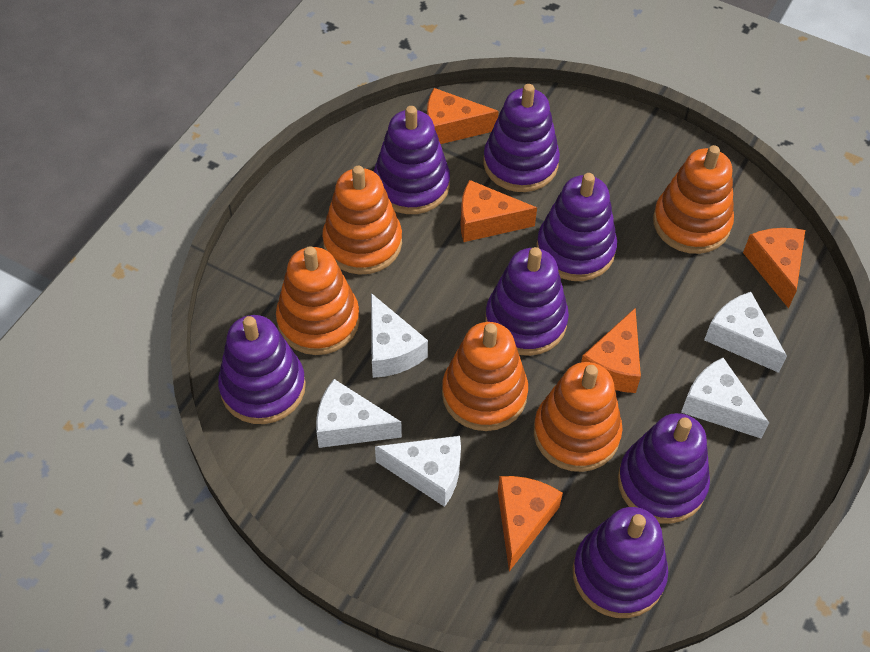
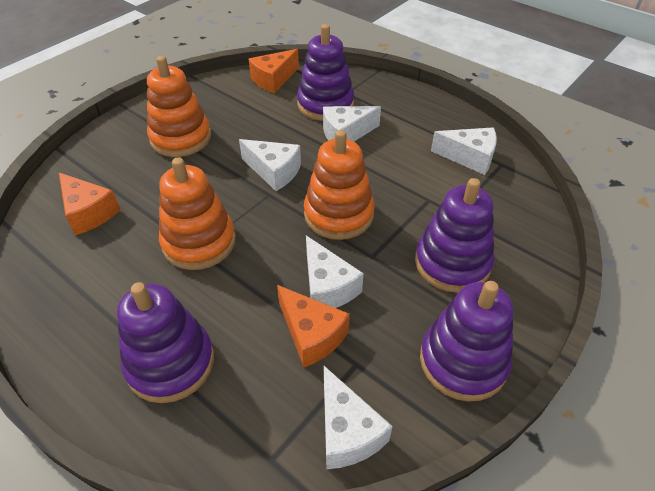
orange cheese: 5 -> 3
orange stacking toy: 5 -> 3
purple stacking toy: 7 -> 4

